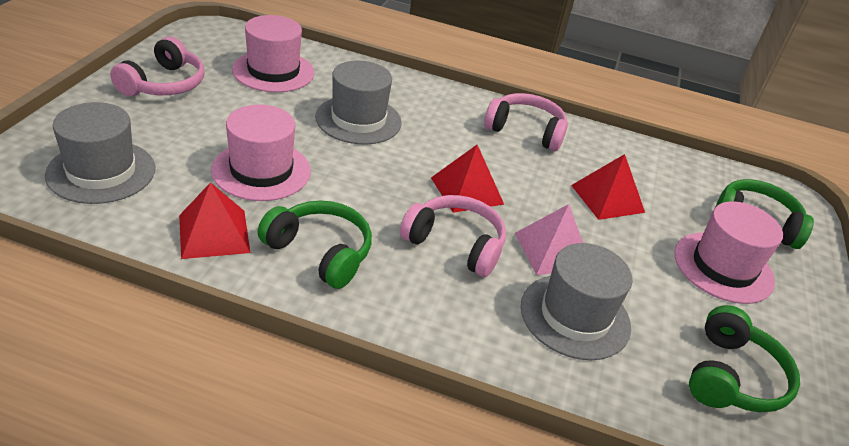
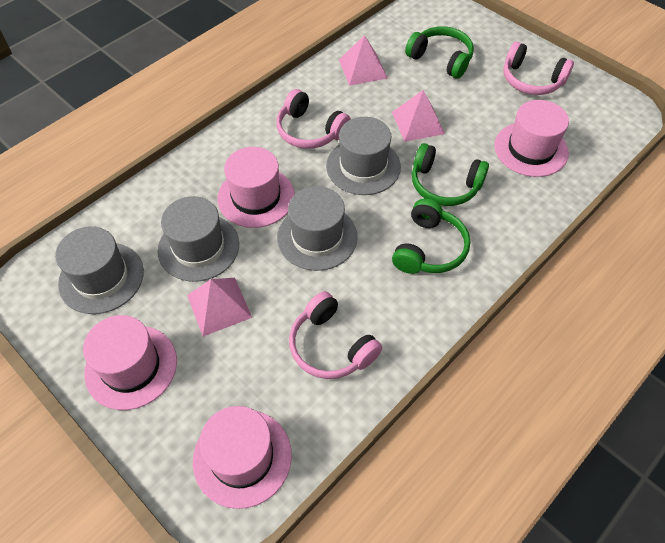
grey hat: 3 -> 4
pink hat: 3 -> 4
pink pyramid: 1 -> 3
red pyramid: 3 -> 0

